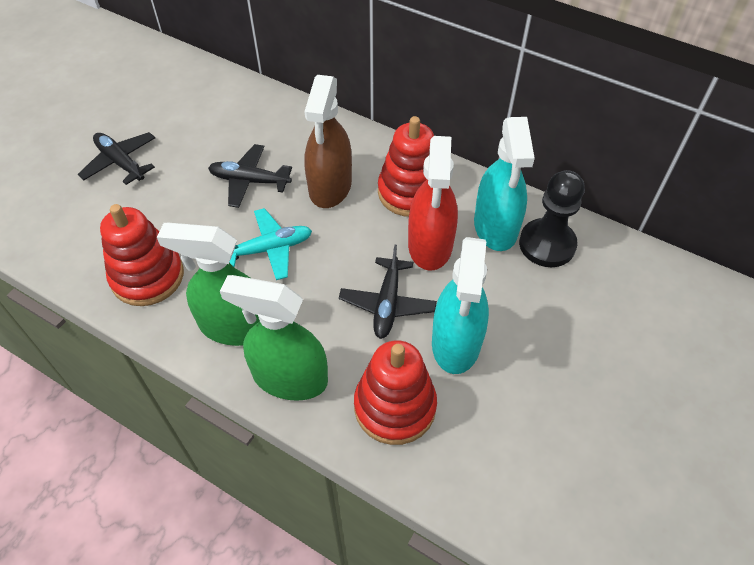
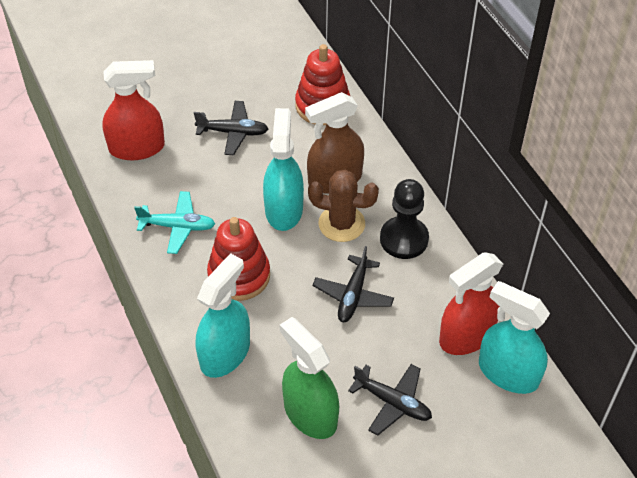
brown cactus: 0 -> 1
green spray bottle: 2 -> 1
red spray bottle: 1 -> 2
red stacking toy: 3 -> 2
turquoise spray bottle: 2 -> 3

